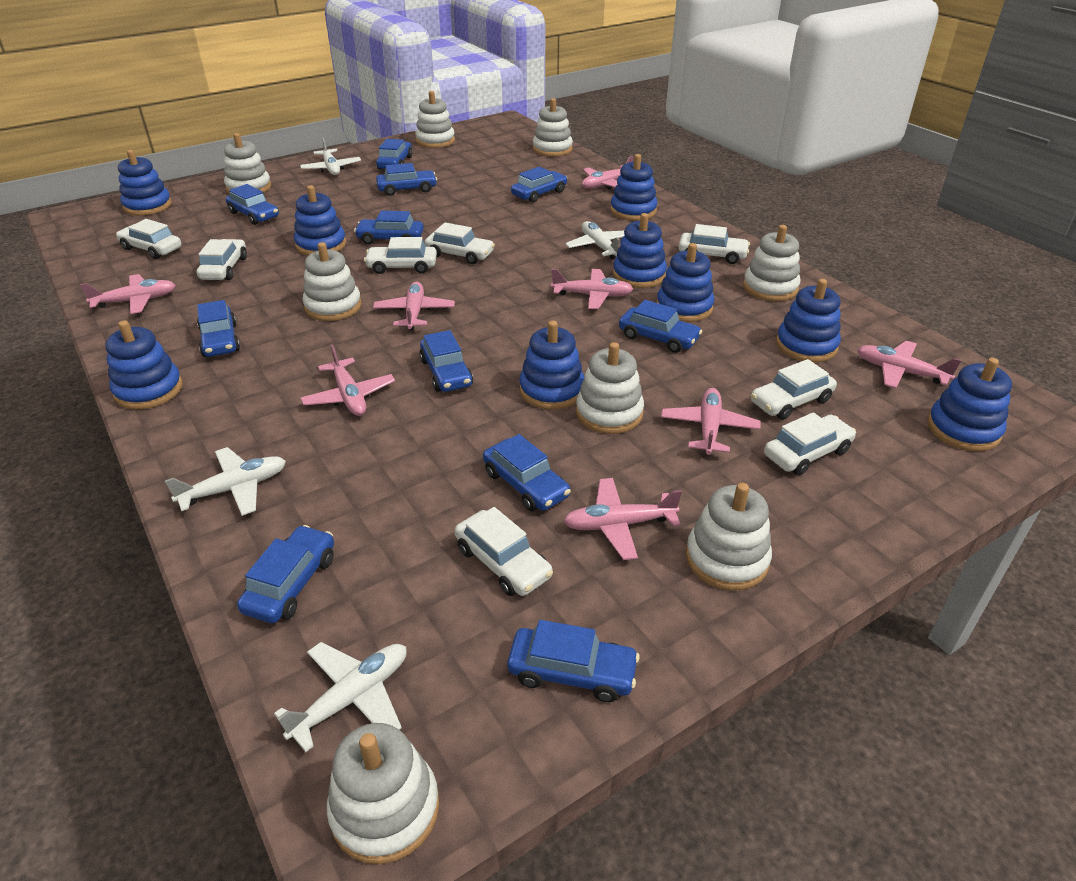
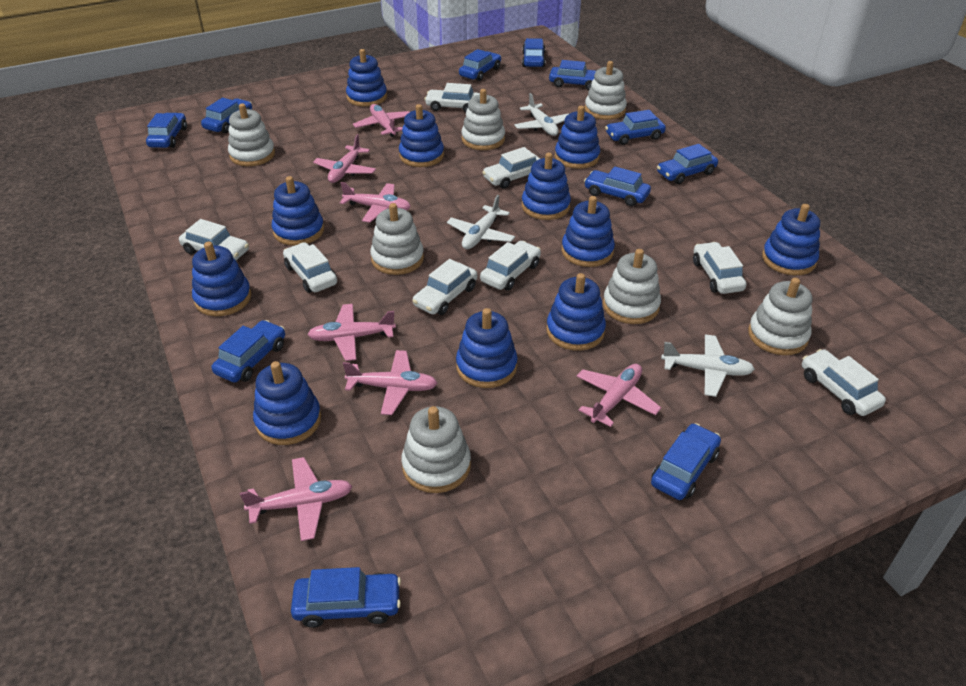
blue stacking toy: 9 -> 11
pink plane: 8 -> 7
white plane: 4 -> 3
white stacking toy: 8 -> 7

